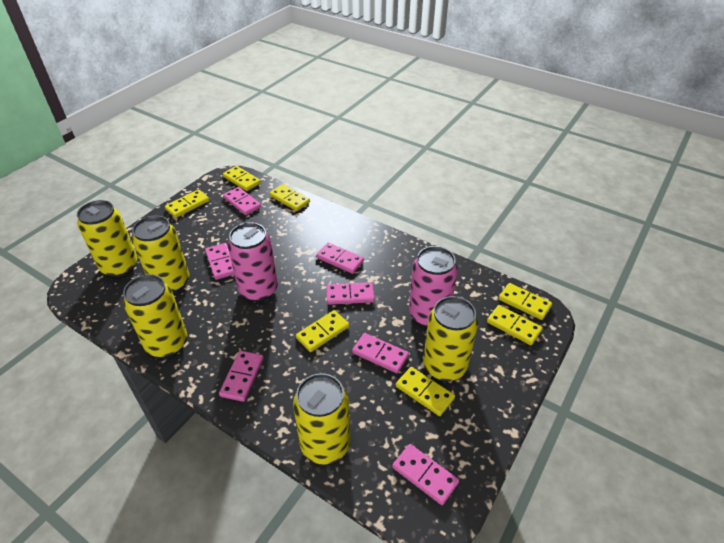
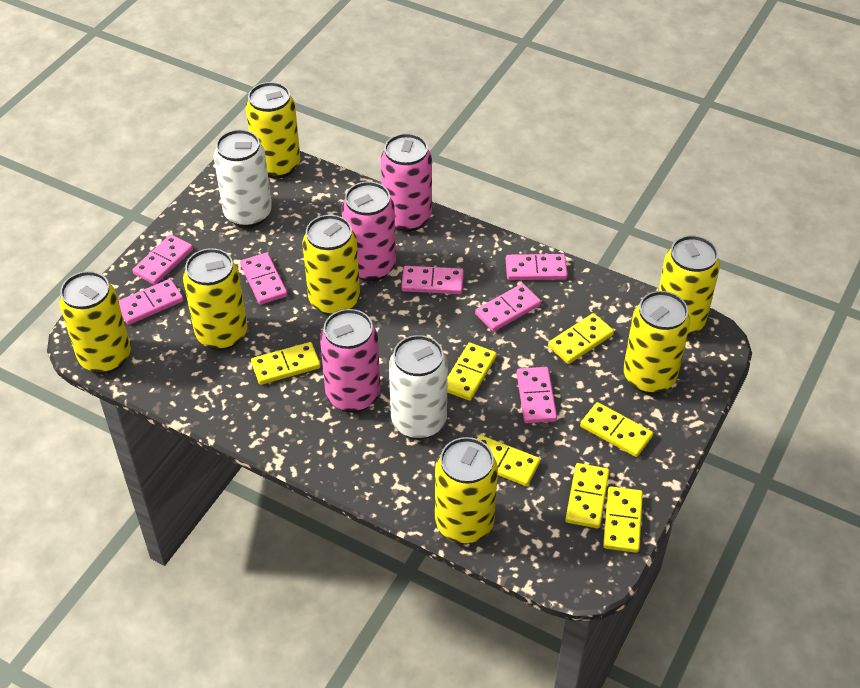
pink can: 2 -> 3
white can: 0 -> 2
yellow can: 5 -> 7

